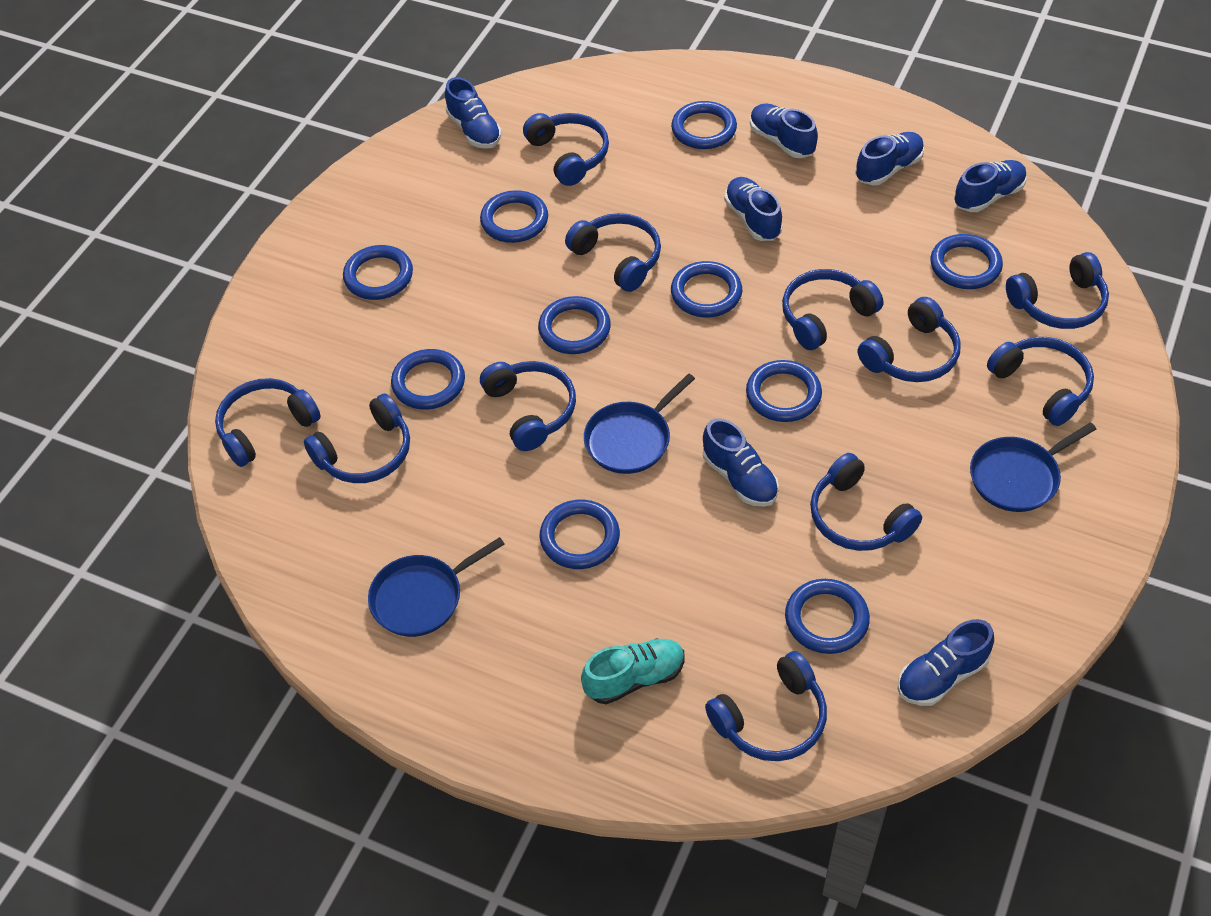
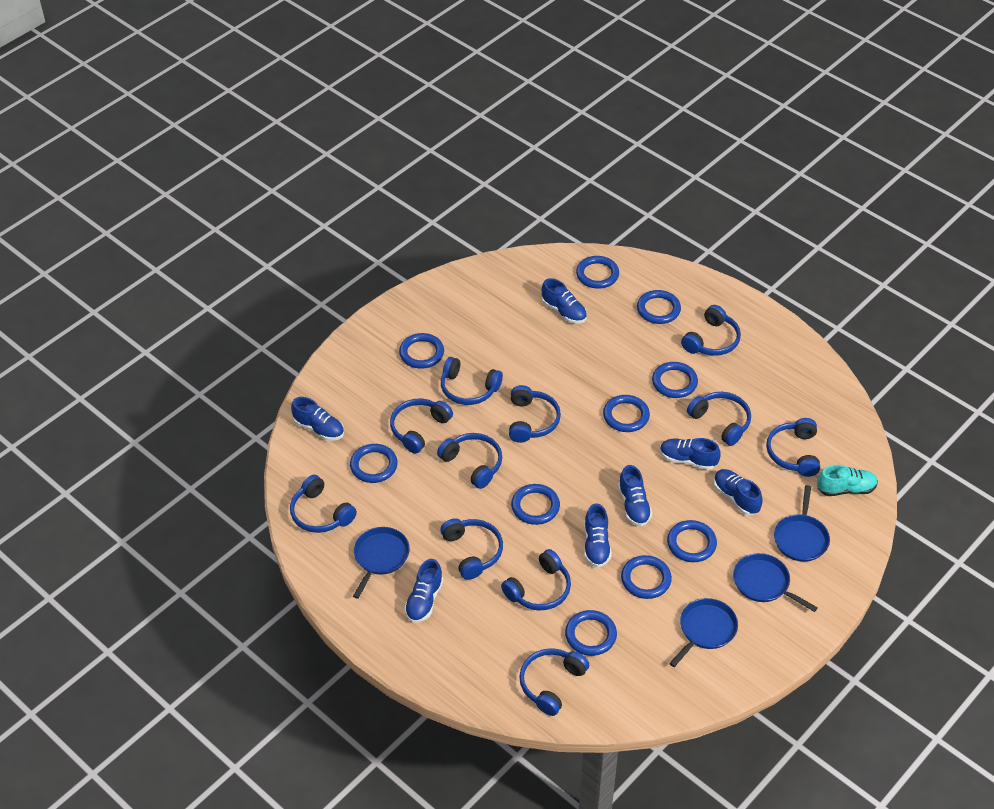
blue pan: 3 -> 4

